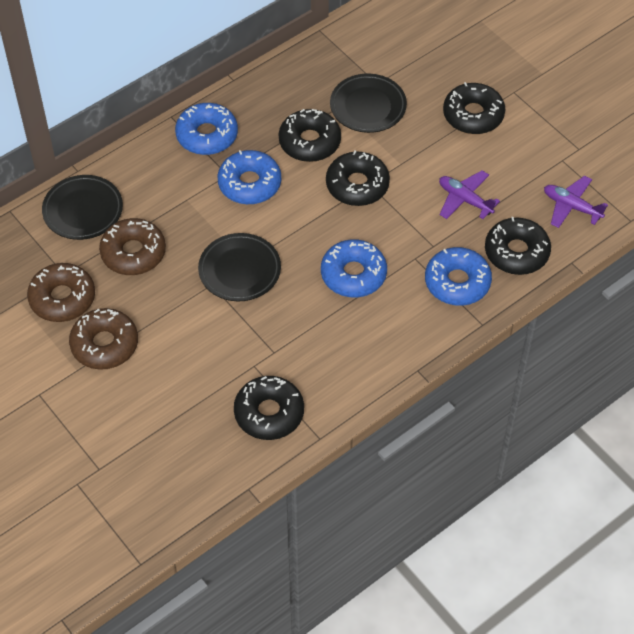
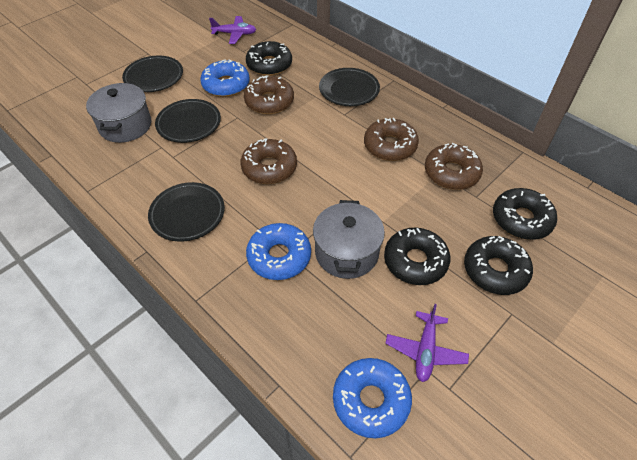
black donut: 5 -> 4
black plate: 3 -> 4
blue donut: 4 -> 3
brown donut: 3 -> 4
grey pot: 0 -> 2

